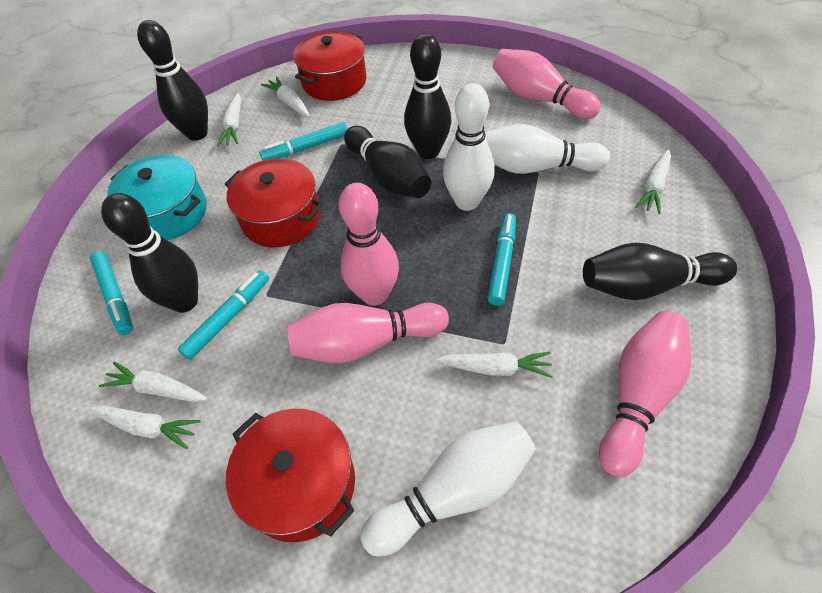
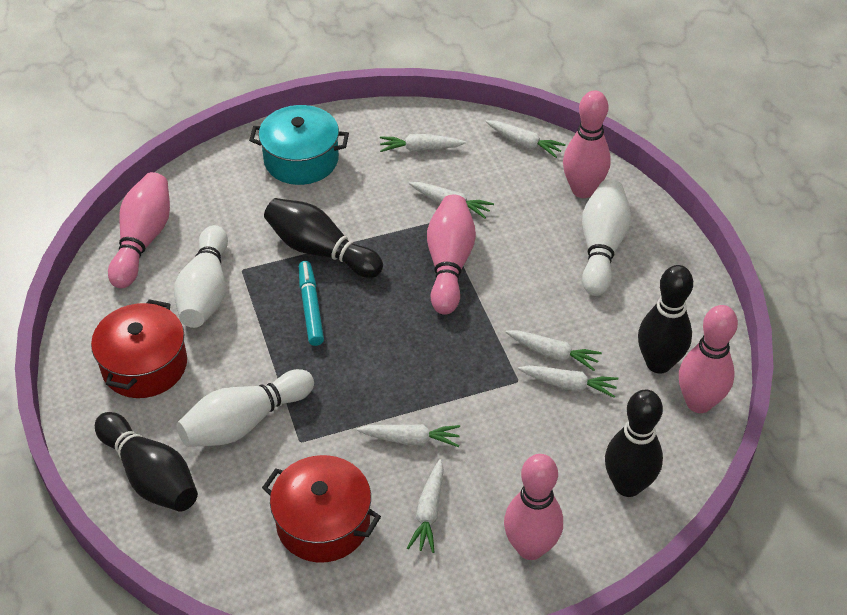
black bowling pin: 5 -> 4
pink bowling pin: 4 -> 5
red pot: 3 -> 2
turquoise marker: 4 -> 1
white carrot: 6 -> 7

